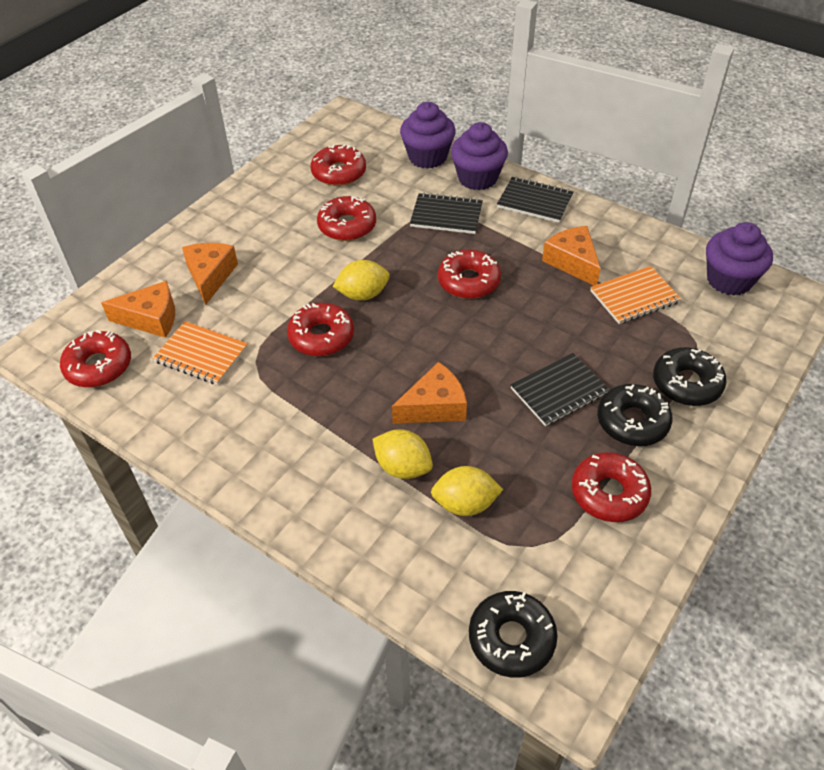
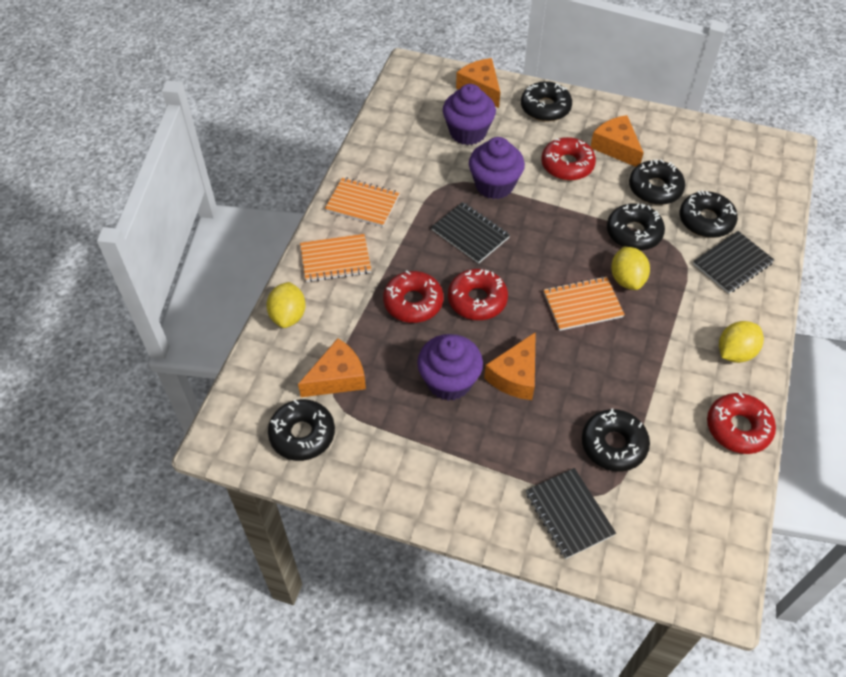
black donut: 3 -> 6
orange notebook: 2 -> 3
red donut: 6 -> 4

